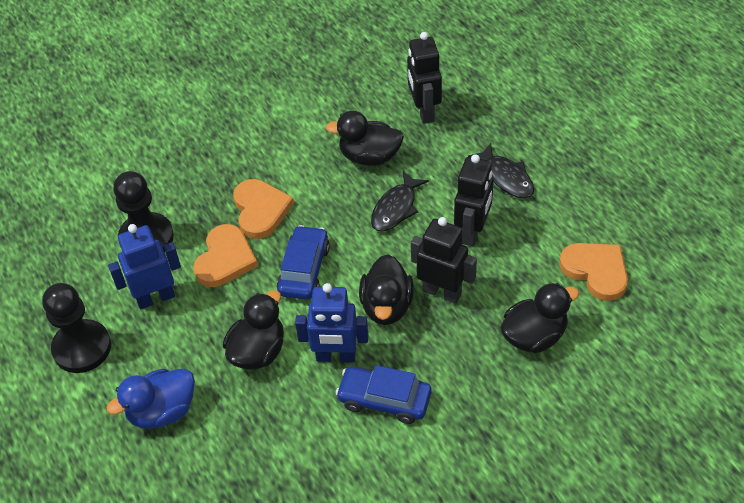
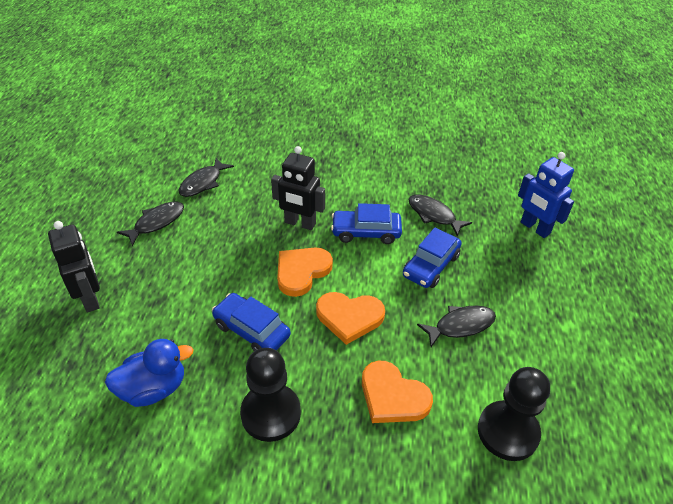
black duck: 4 -> 0
black fish: 2 -> 4
black robot: 3 -> 2
blue car: 2 -> 3
blue robot: 2 -> 1

